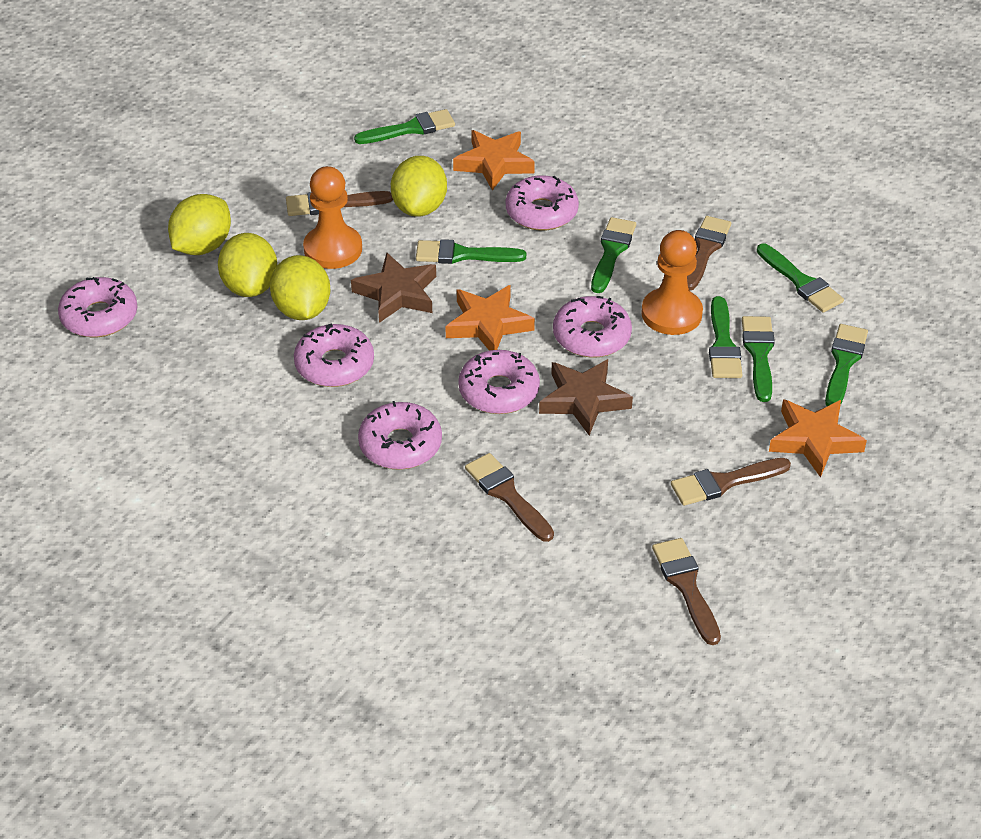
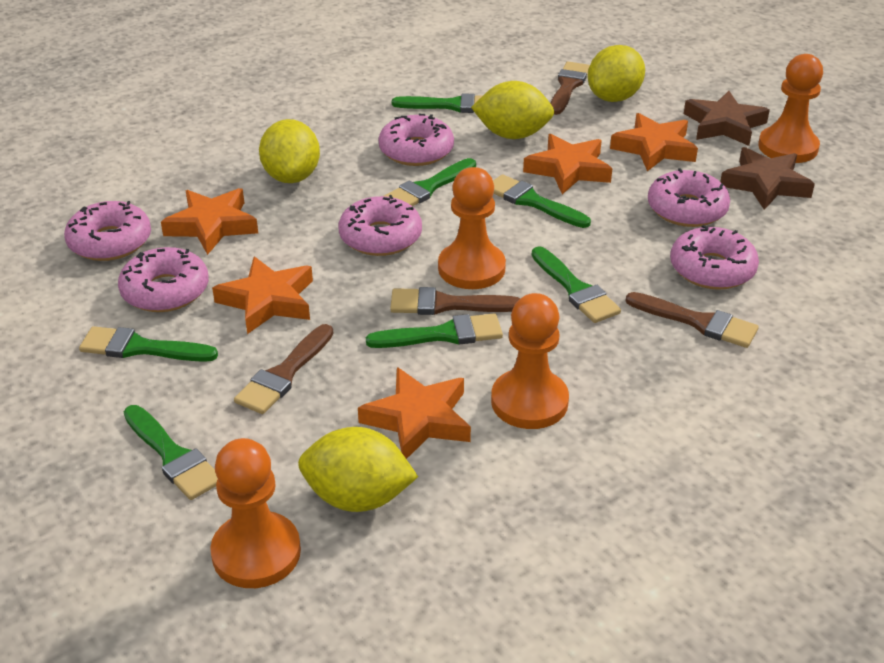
brown brush: 5 -> 4
orange pawn: 2 -> 4
orange star: 3 -> 5

